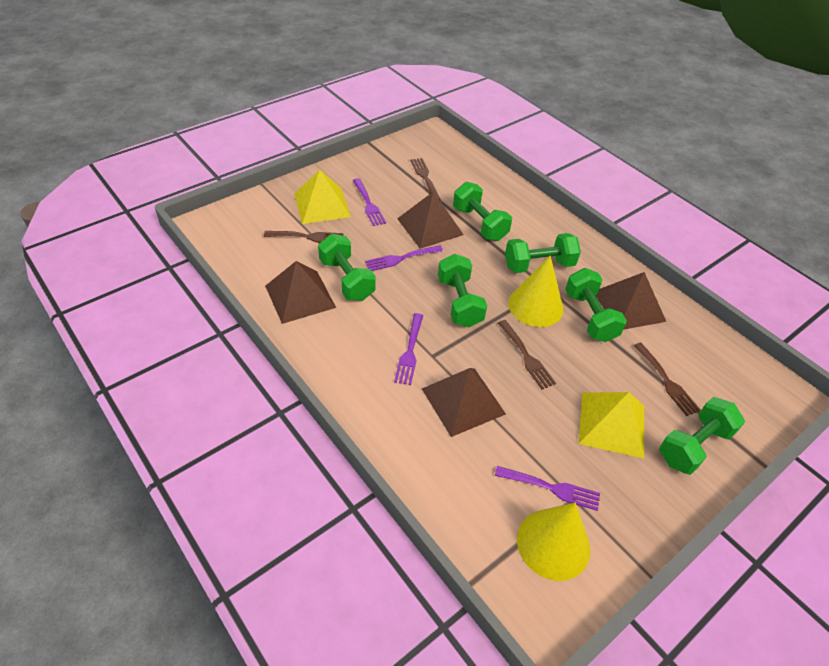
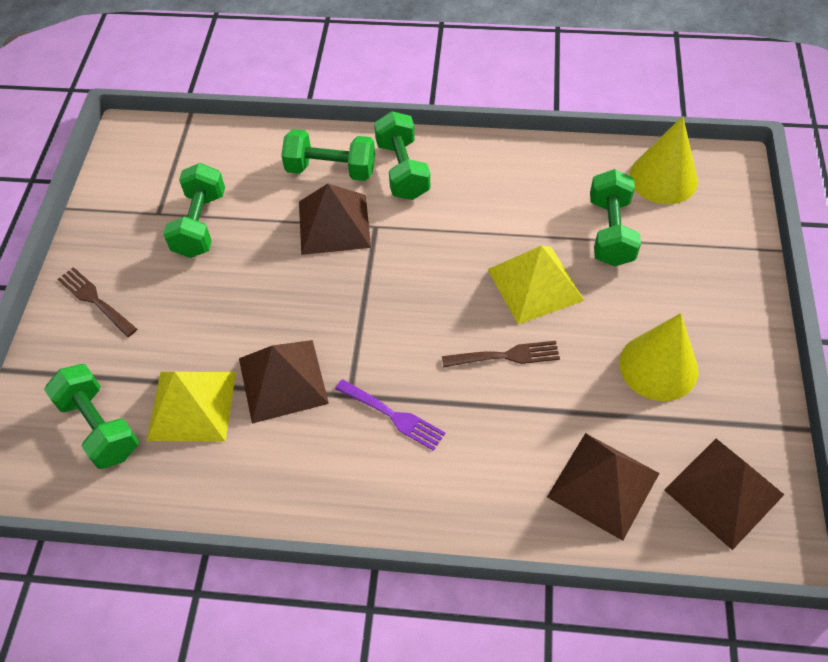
brown fork: 4 -> 2
green dumbbell: 6 -> 5
purple fork: 4 -> 1

